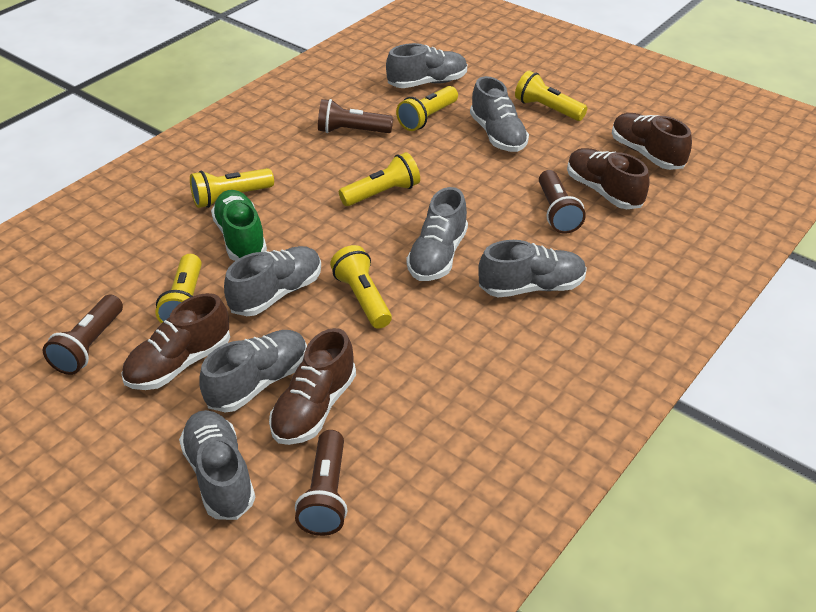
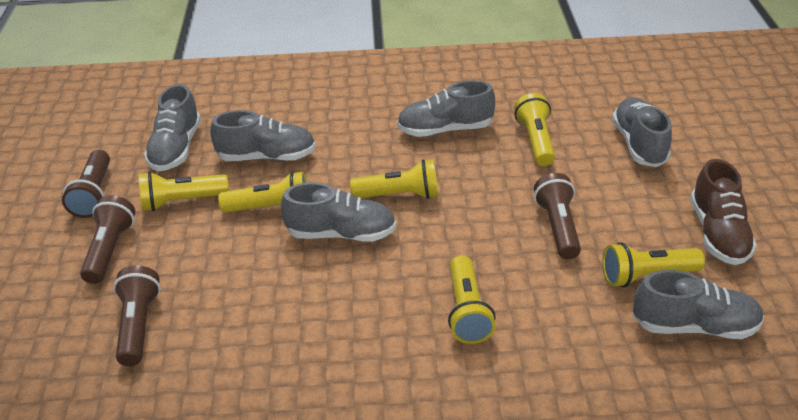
brown shoe: 4 -> 1
green shoe: 1 -> 0
grey shoe: 7 -> 6

